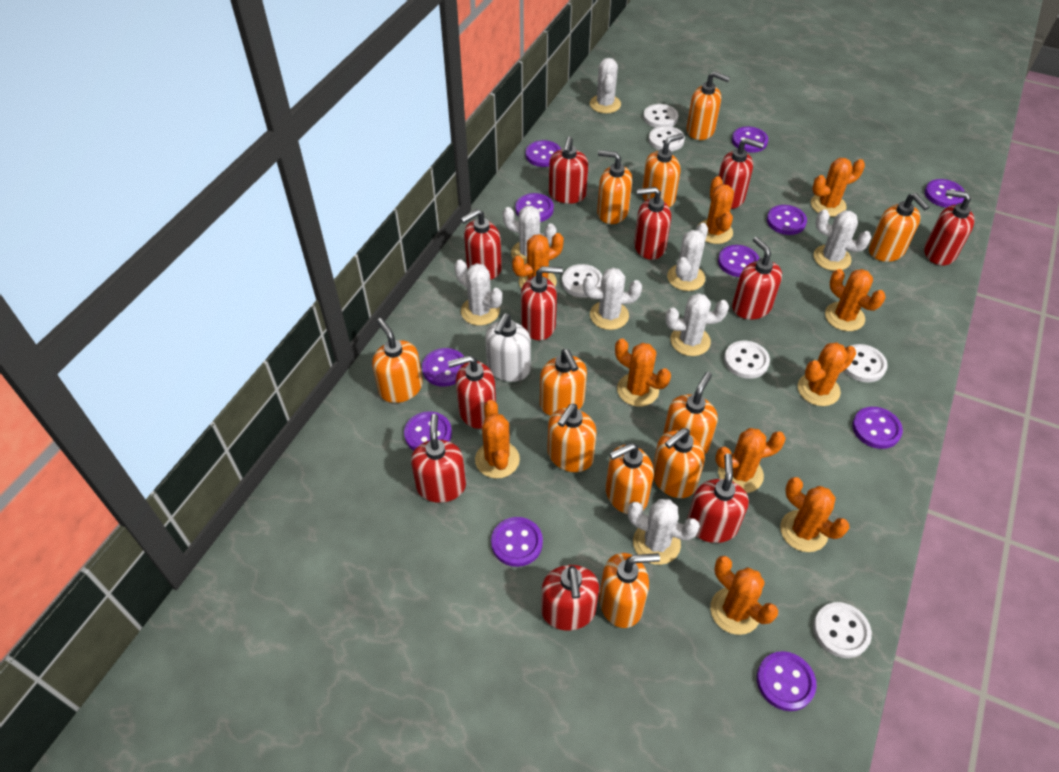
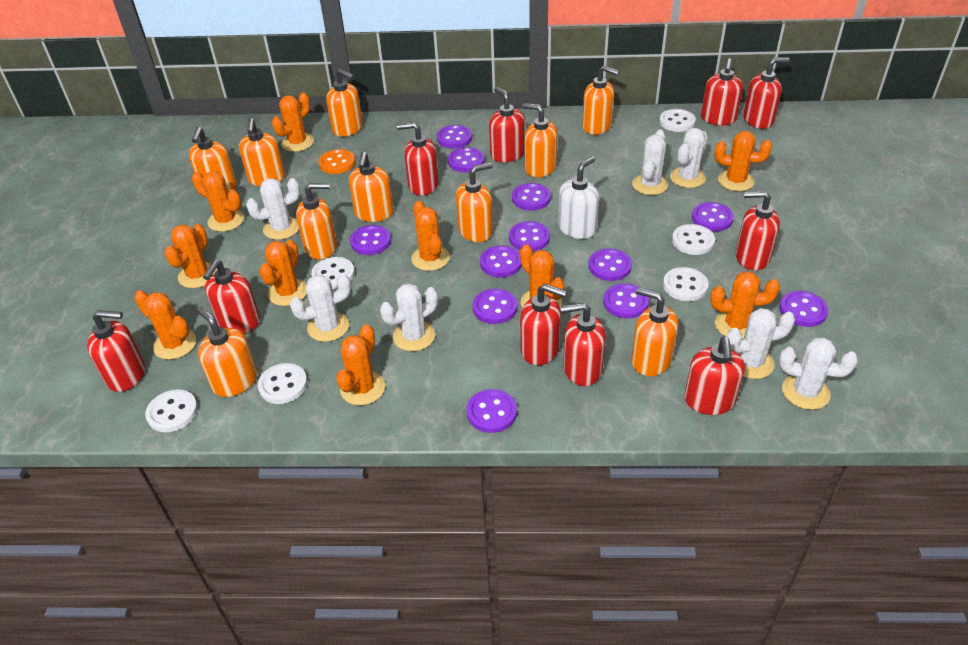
orange button: 0 -> 1
orange soap dispenser: 11 -> 10
purple button: 11 -> 12
red soap dispenser: 11 -> 10
white cactus: 8 -> 7

